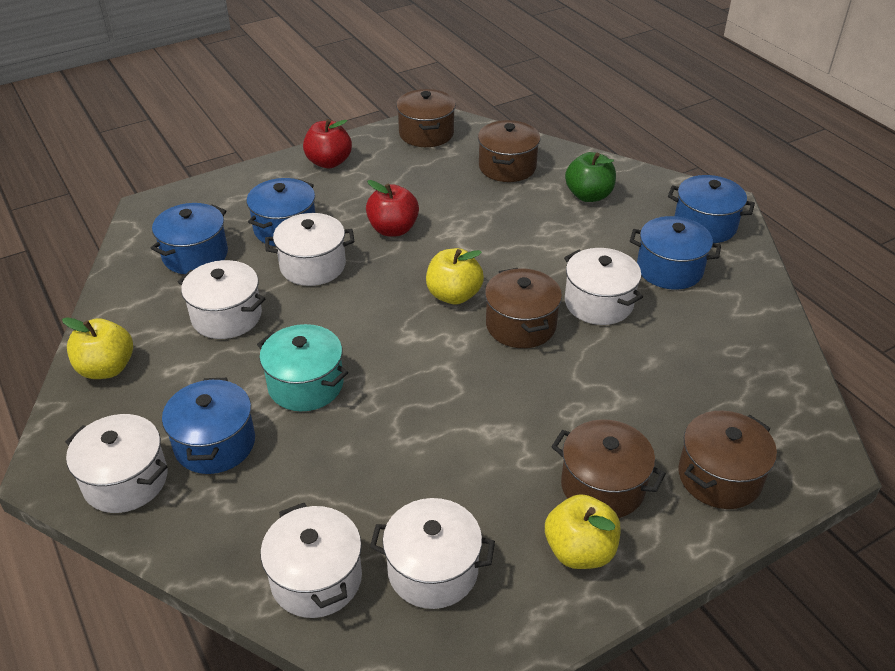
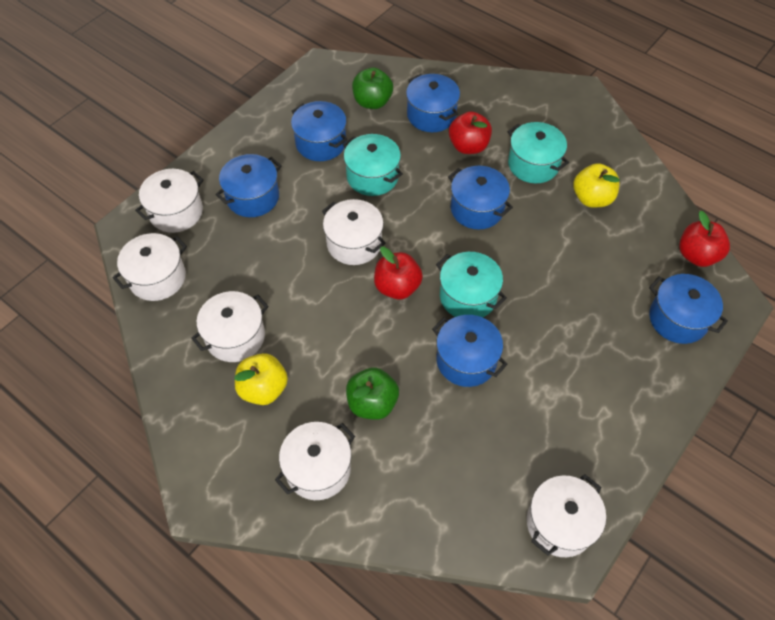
blue pot: 5 -> 6
brown pot: 5 -> 0
green apple: 1 -> 2
red apple: 2 -> 3
turquoise pot: 1 -> 3
yellow apple: 3 -> 2

